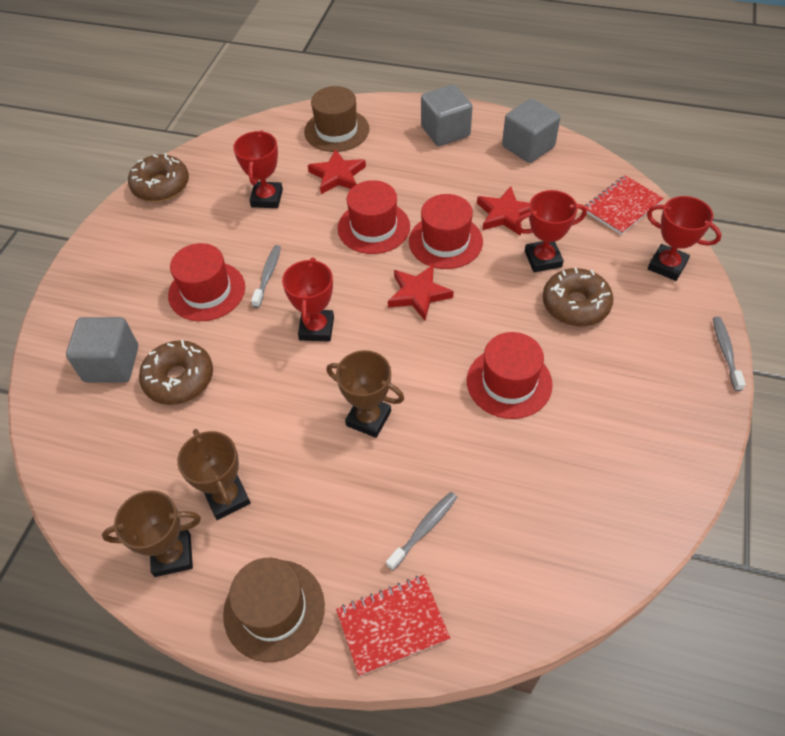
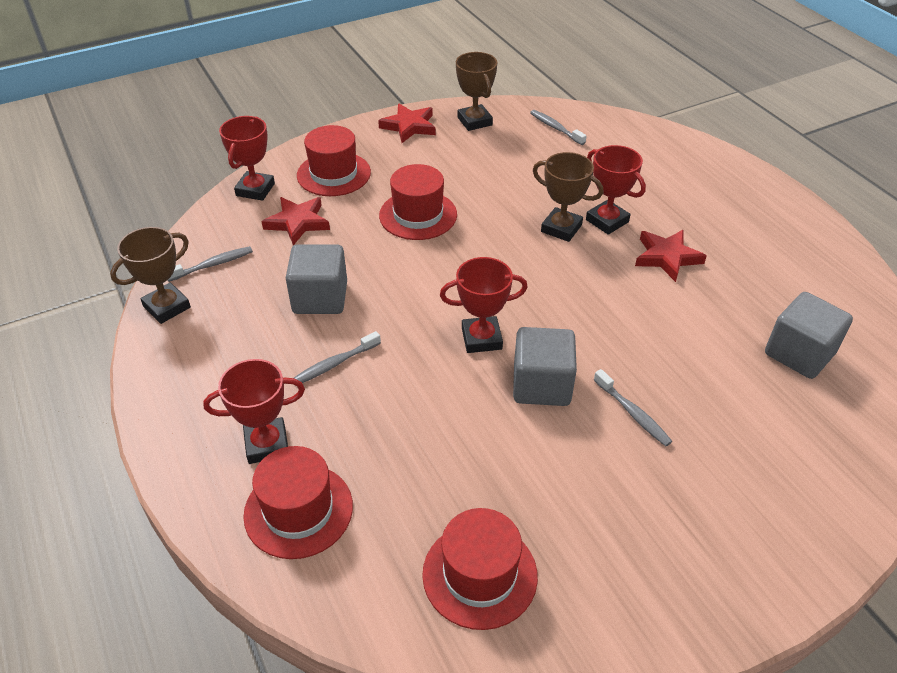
brown donut: 3 -> 0
brown hat: 2 -> 0
grey toothbrush: 3 -> 4
red notebook: 2 -> 0

